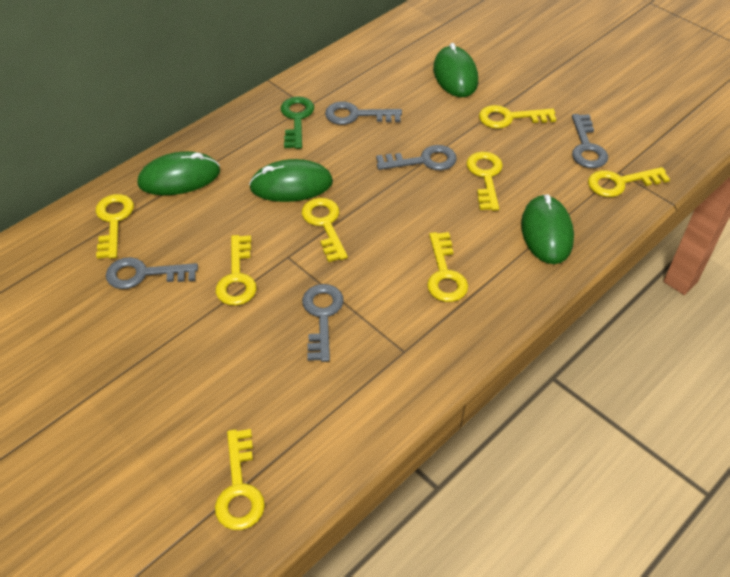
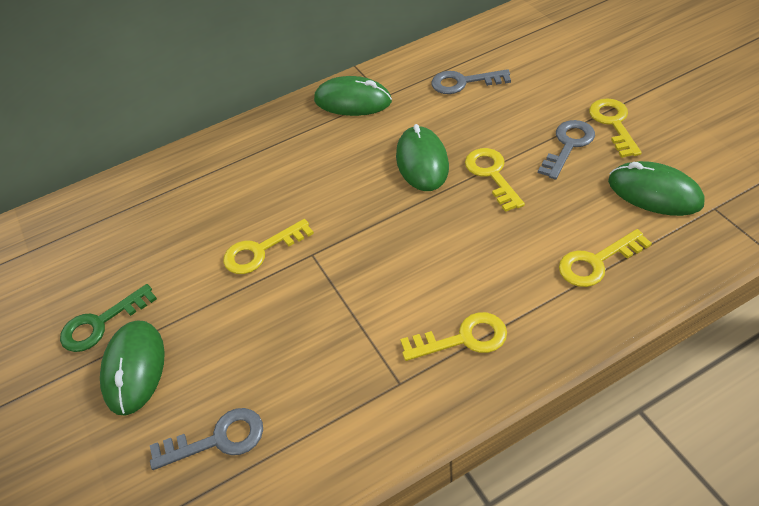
grey key: 5 -> 3
yellow key: 8 -> 5

